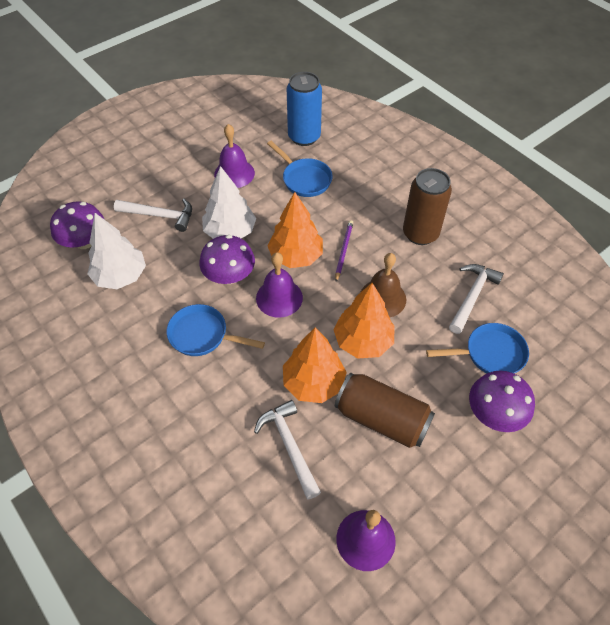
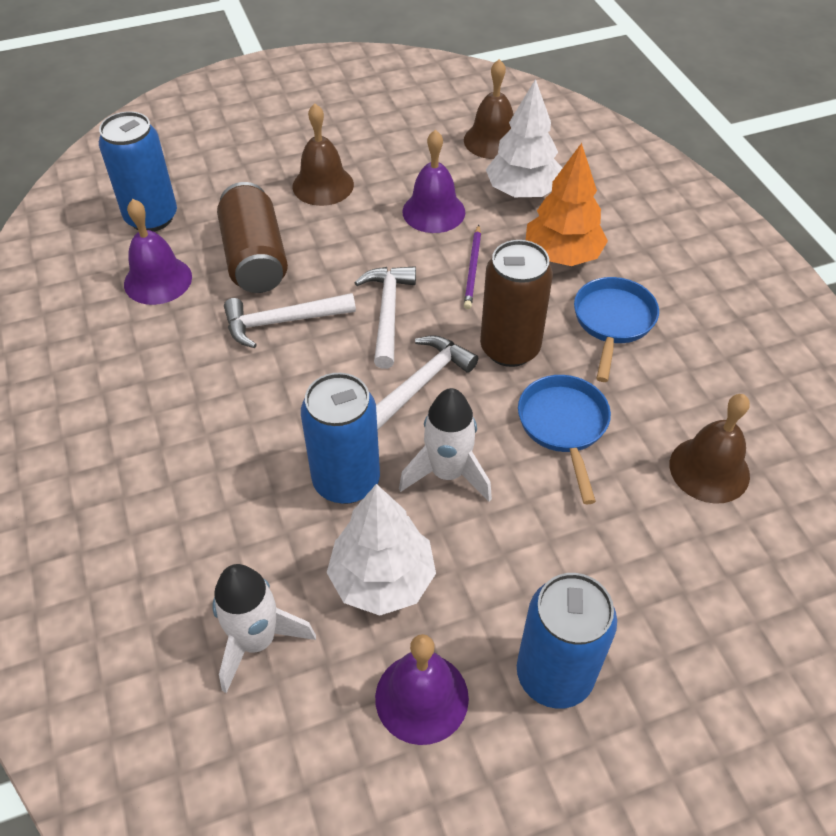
blue can: 1 -> 3
blue pan: 3 -> 2
brown bell: 1 -> 3
orange tree: 3 -> 1
purple mushroom: 3 -> 0
white rocket: 0 -> 2

